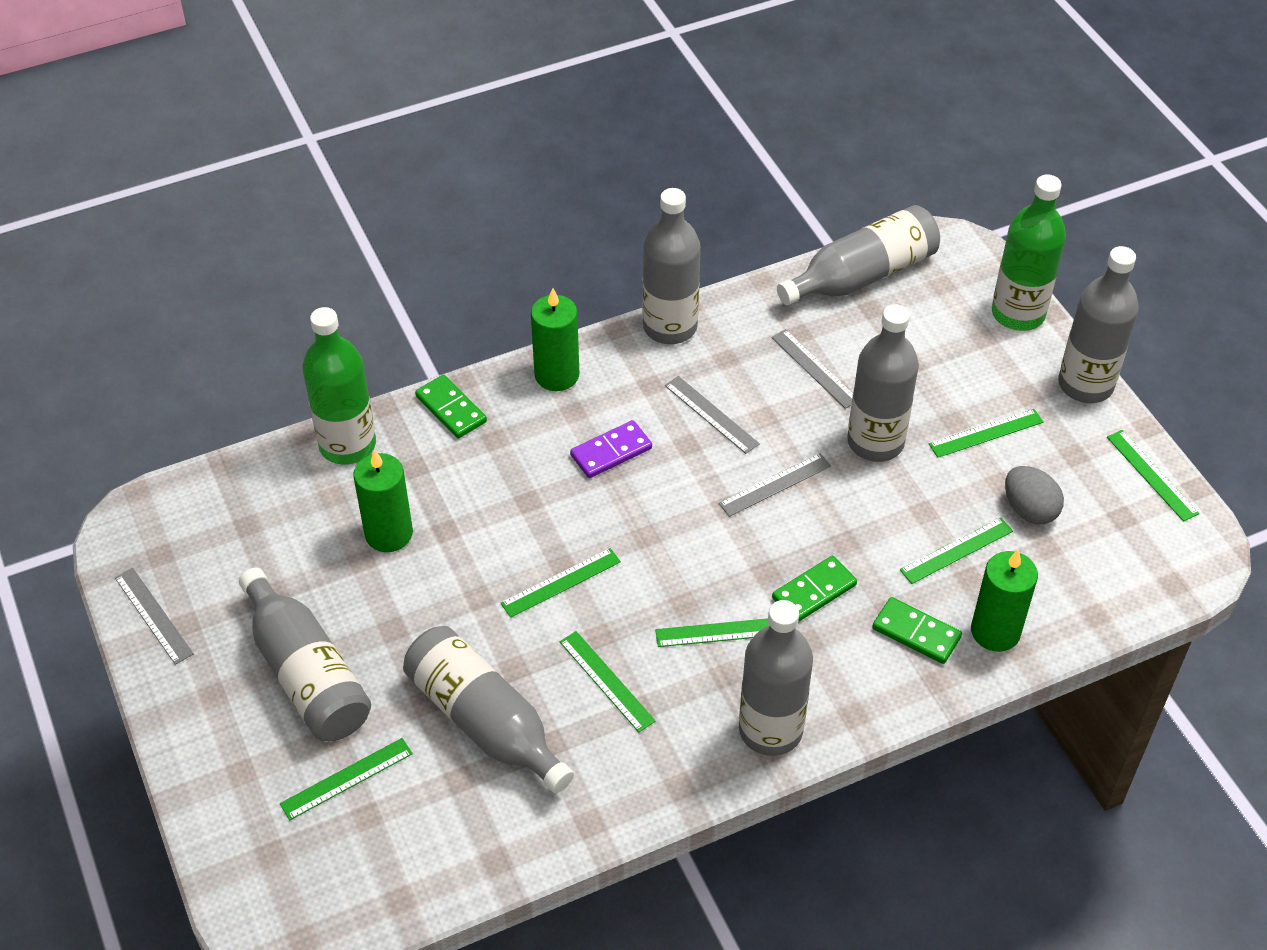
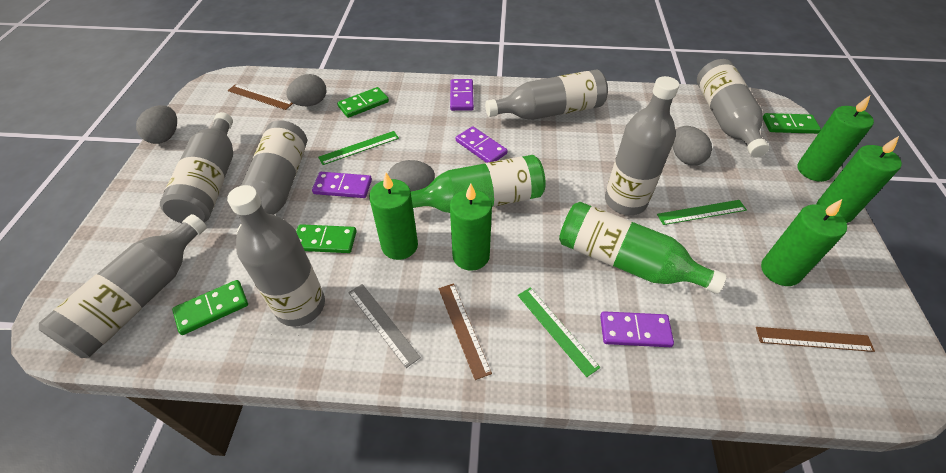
brown ruler: 0 -> 3
green candle: 3 -> 5
green domino: 3 -> 4
green ruler: 7 -> 3
grey egg: 1 -> 4
grey ruler: 4 -> 1
purple domino: 1 -> 4

